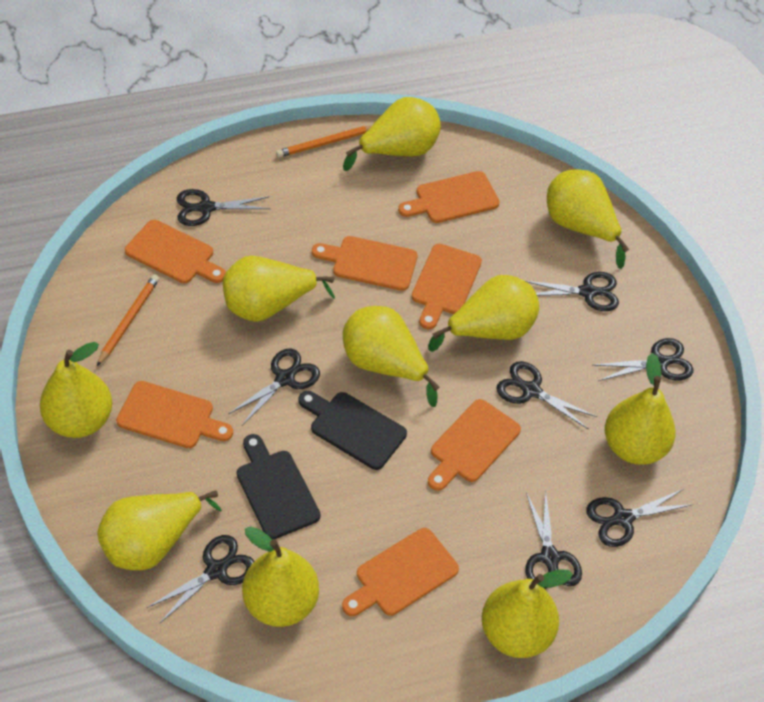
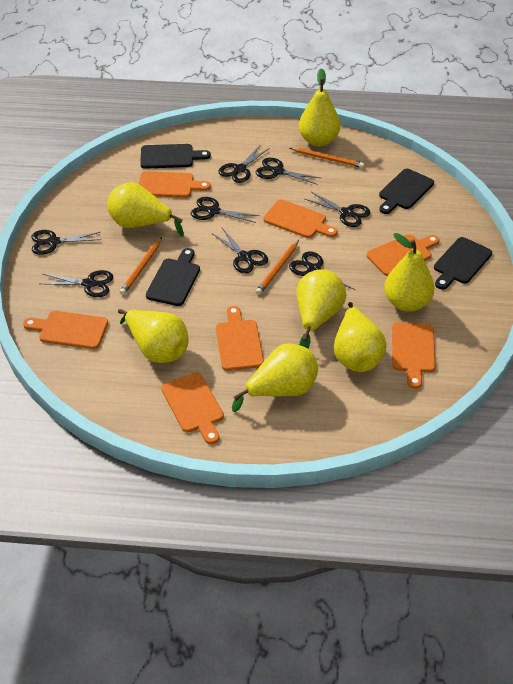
black cutting board: 2 -> 4
orange pencil: 2 -> 3
yellow pear: 10 -> 7

